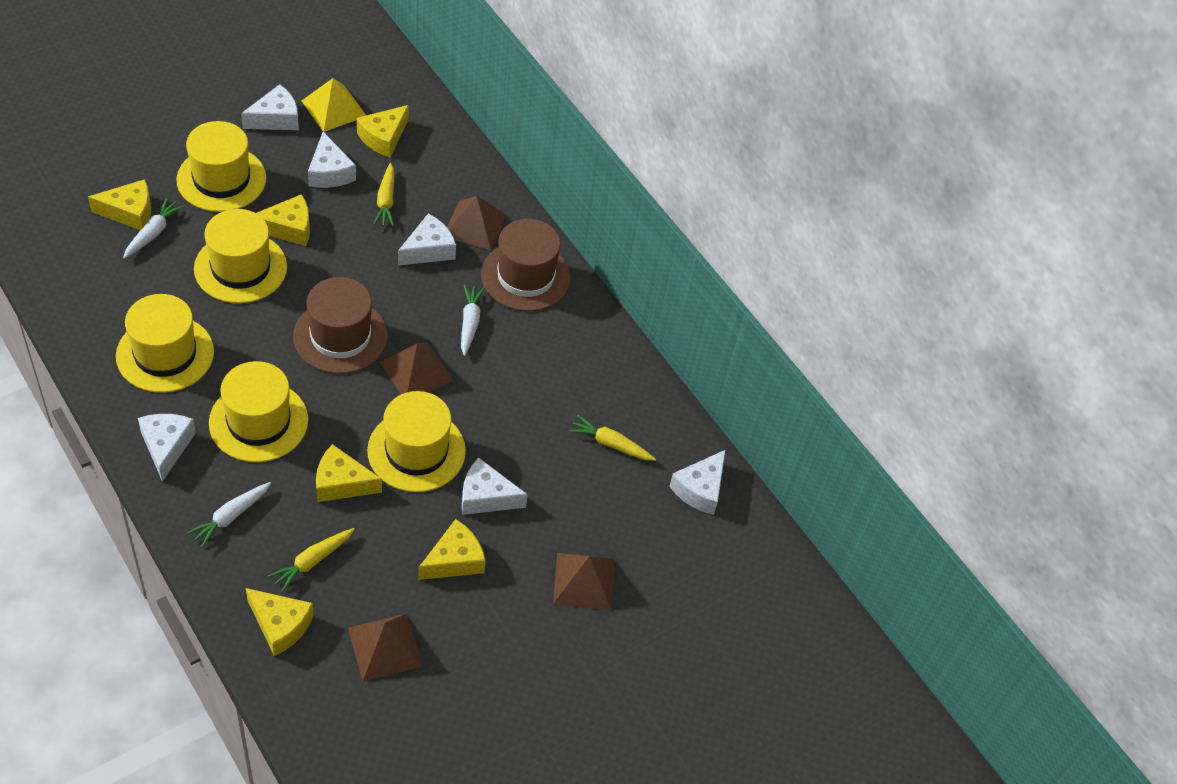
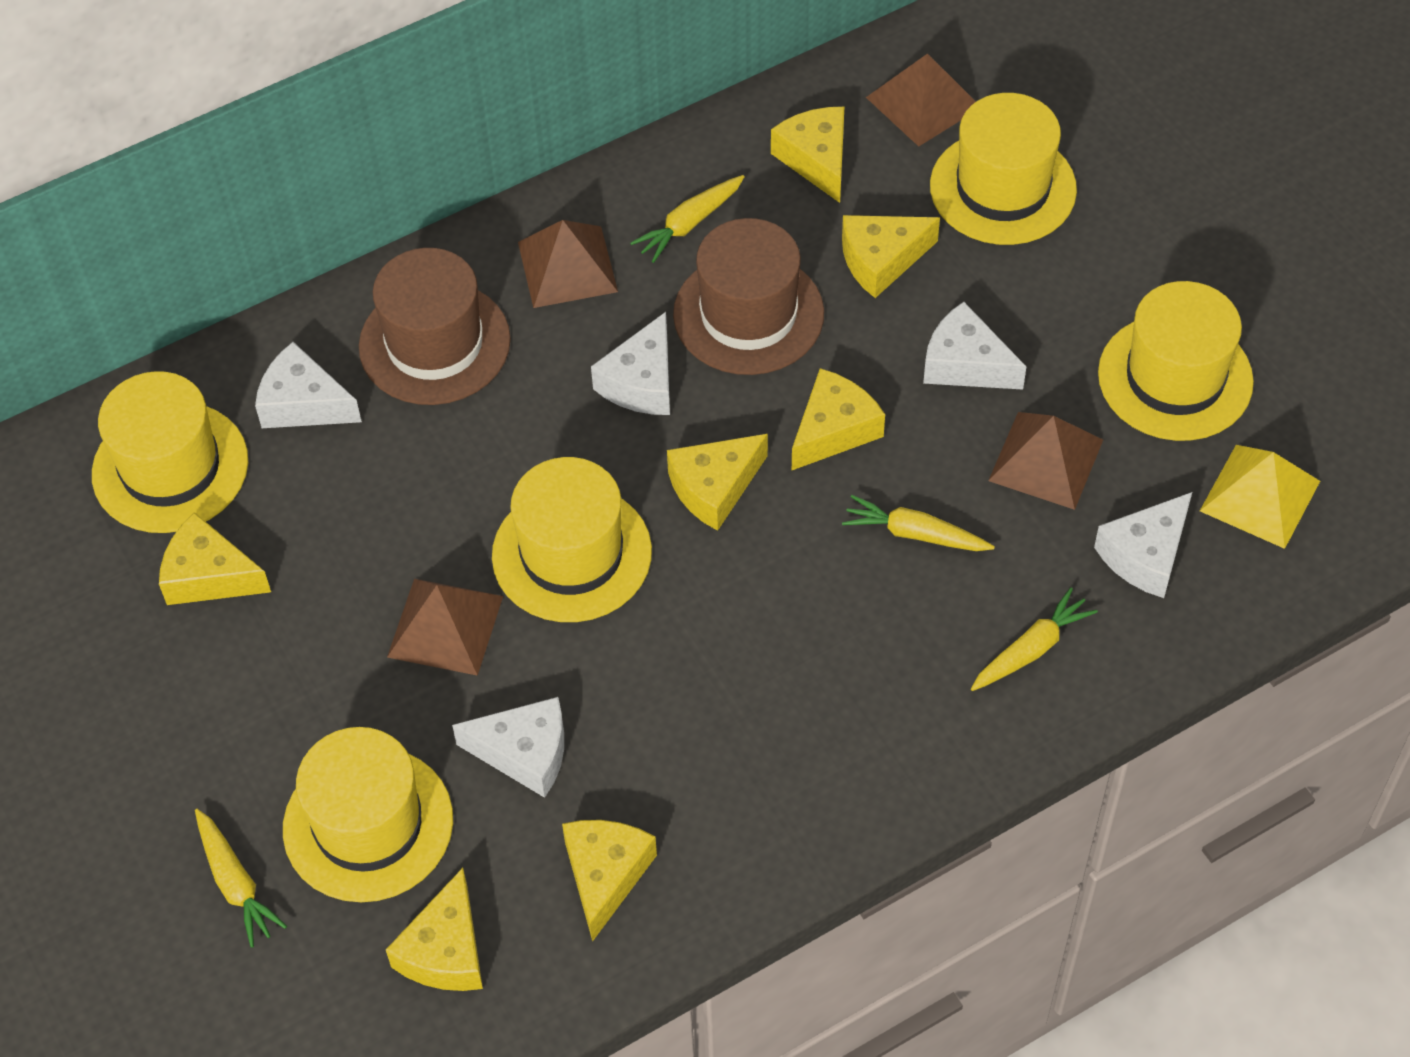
white carrot: 3 -> 0
white cheese: 6 -> 5
yellow carrot: 3 -> 4
yellow cheese: 6 -> 7

